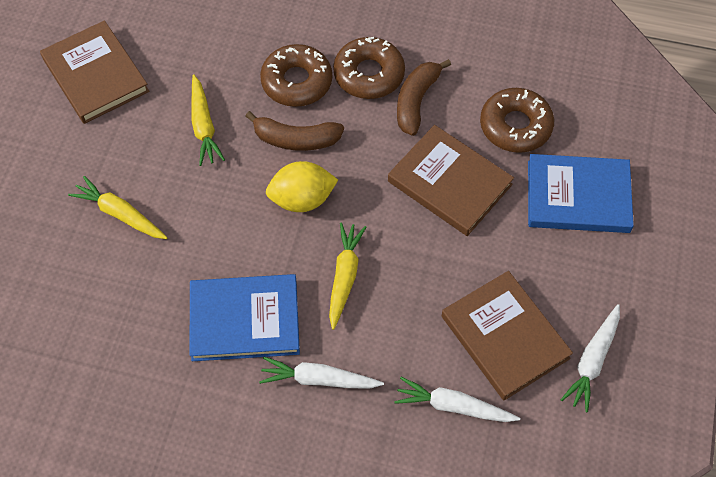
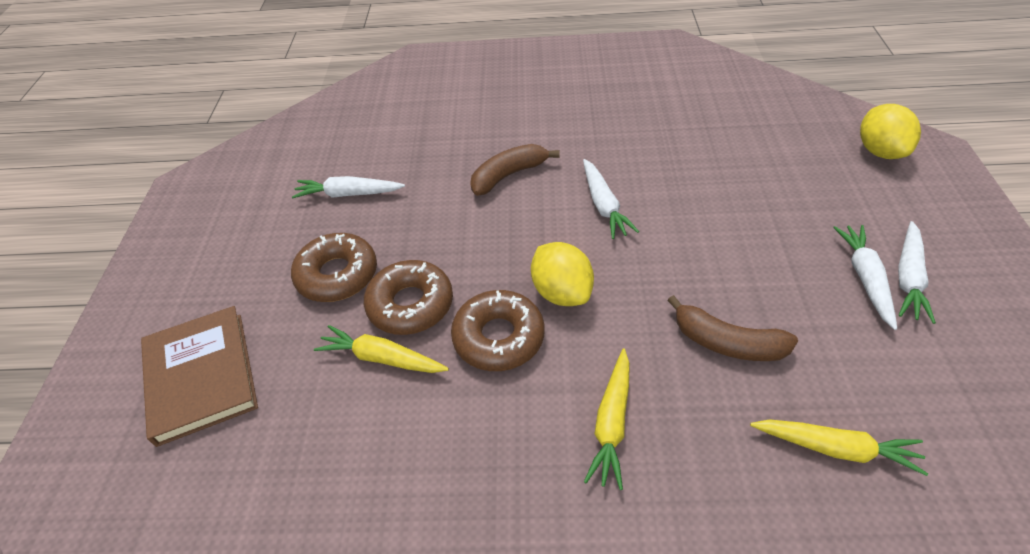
blue book: 2 -> 0
brown book: 3 -> 1
white carrot: 3 -> 4
yellow lemon: 1 -> 2

